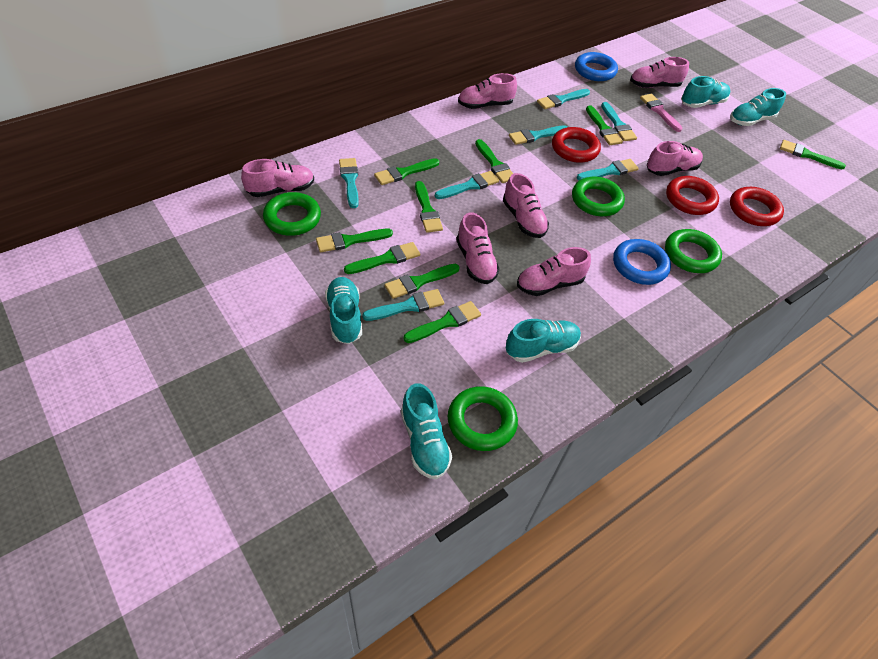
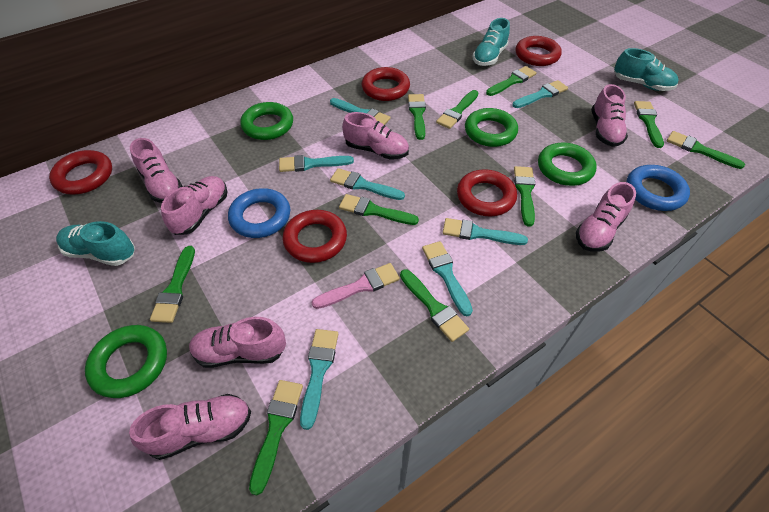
green brush: 9 -> 10
red ring: 3 -> 5
turquoise shoe: 5 -> 3

